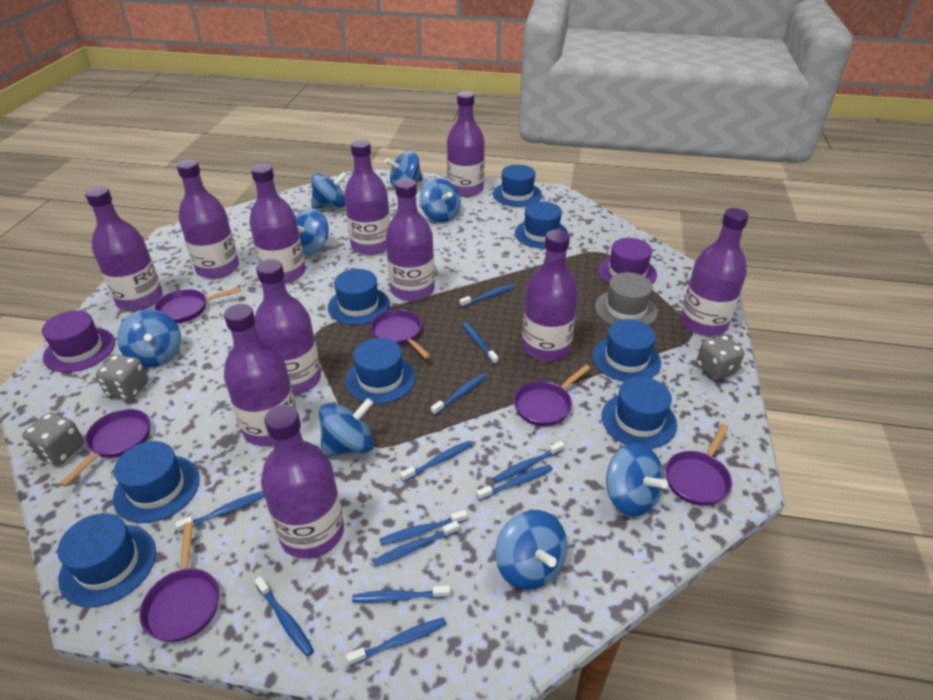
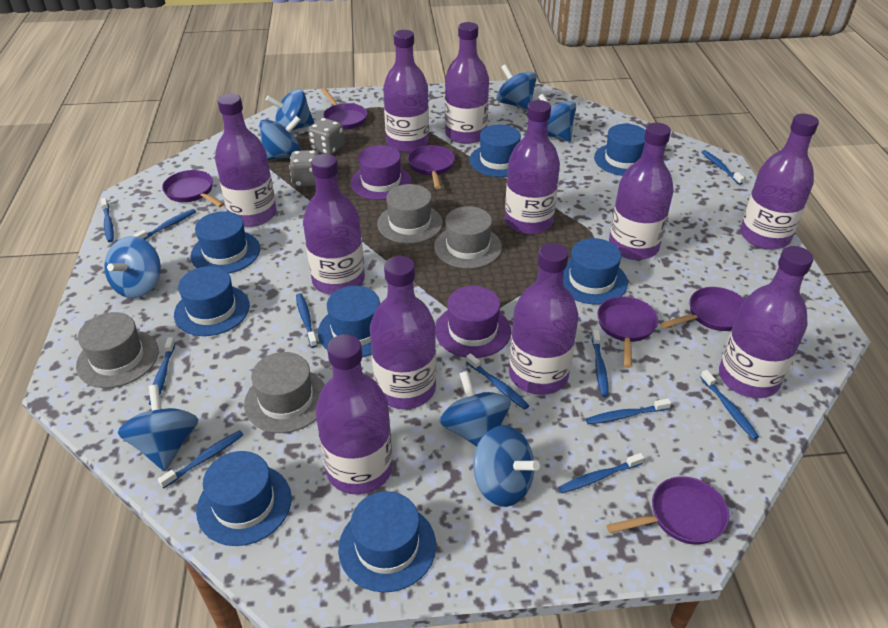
blue toothbrush: 12 -> 11
grey dice: 3 -> 2
grey hat: 1 -> 4

